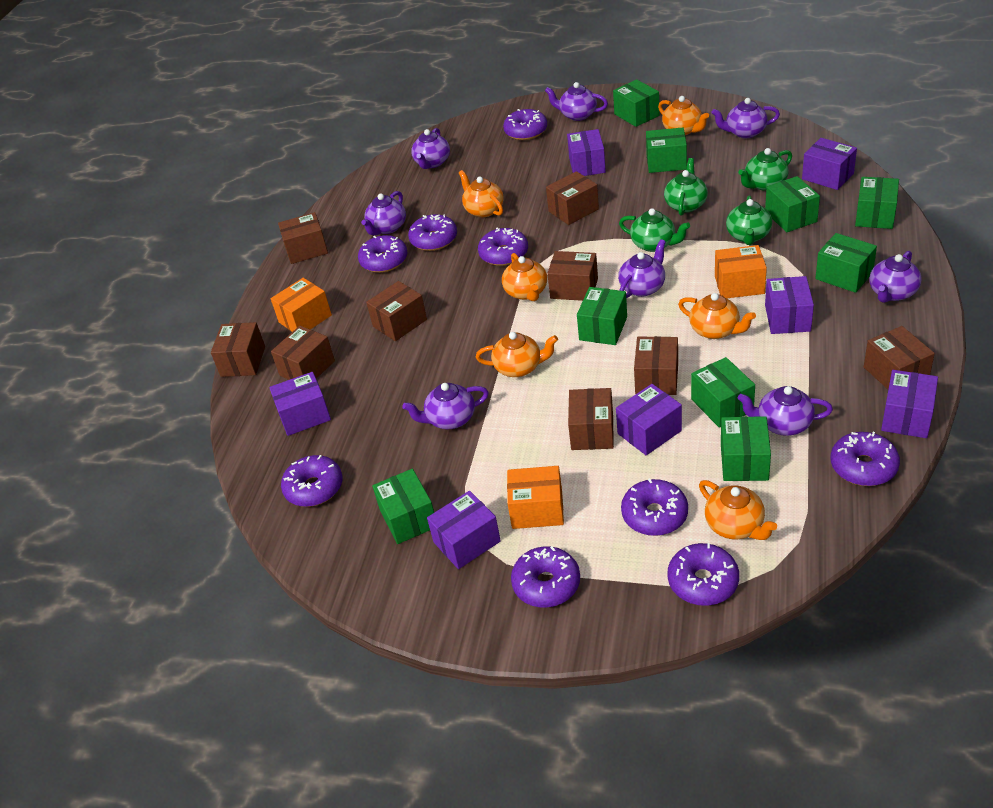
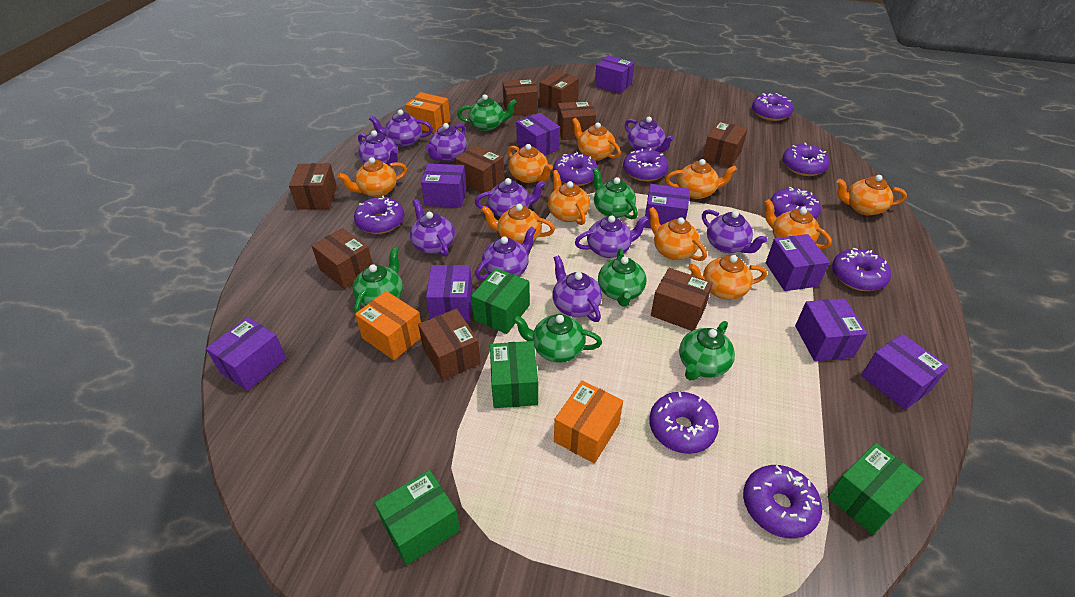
green box: 9 -> 4
green teapot: 4 -> 6
orange teapot: 6 -> 10
purple box: 7 -> 9
purple teapot: 8 -> 10

